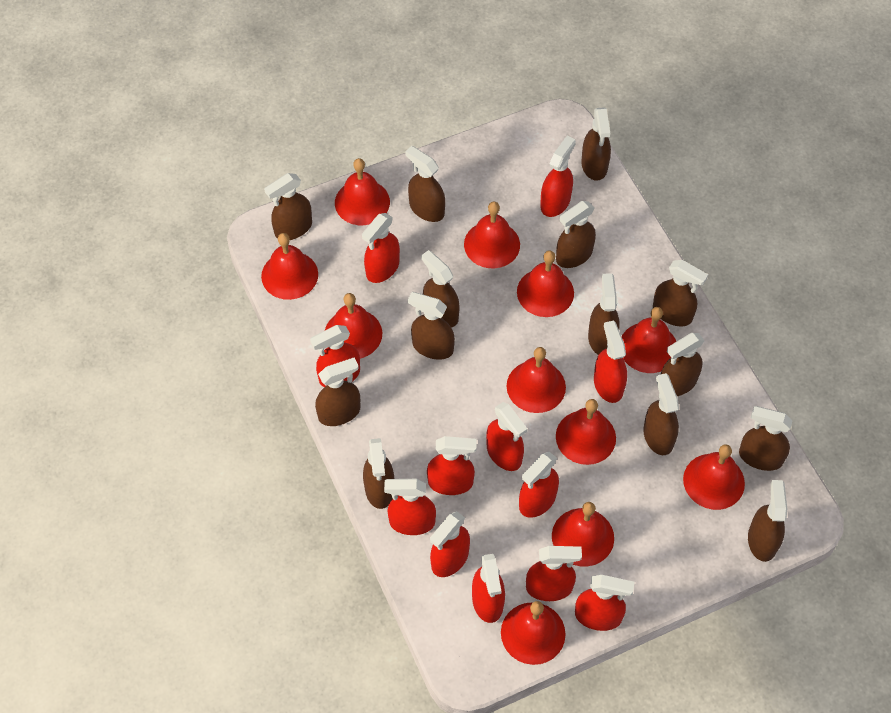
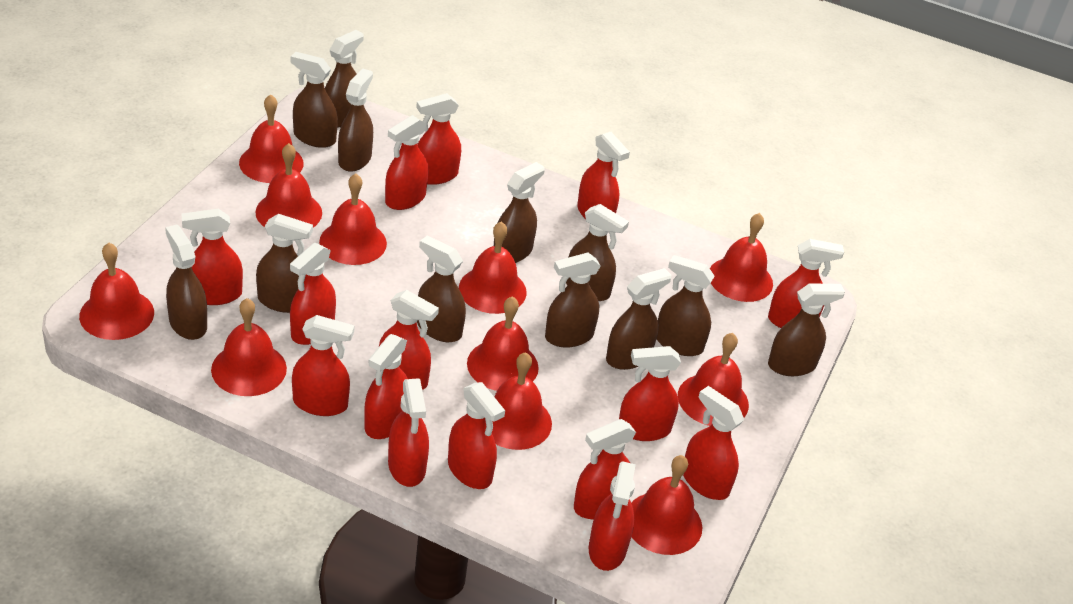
brown spray bottle: 14 -> 12
red spray bottle: 12 -> 15

